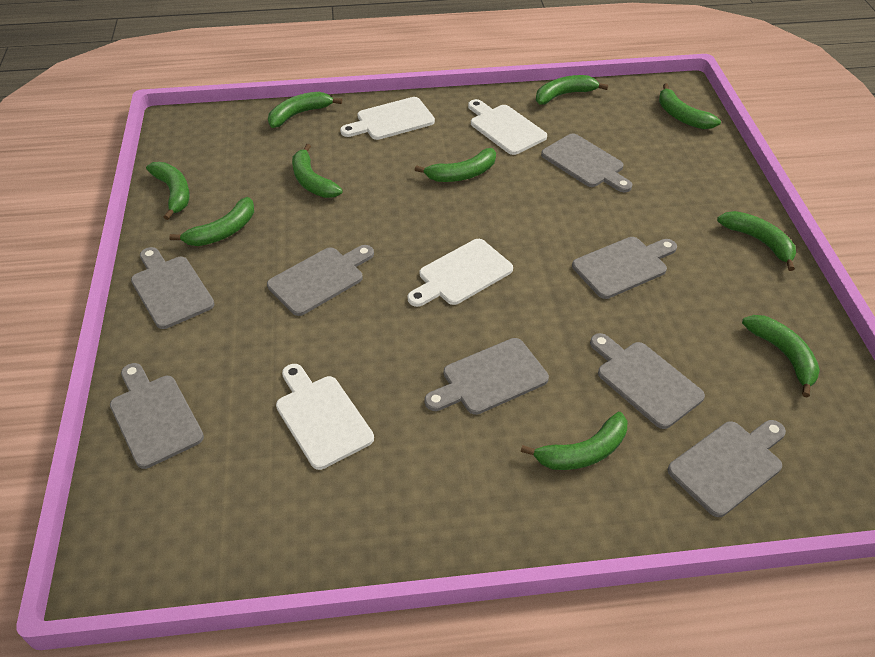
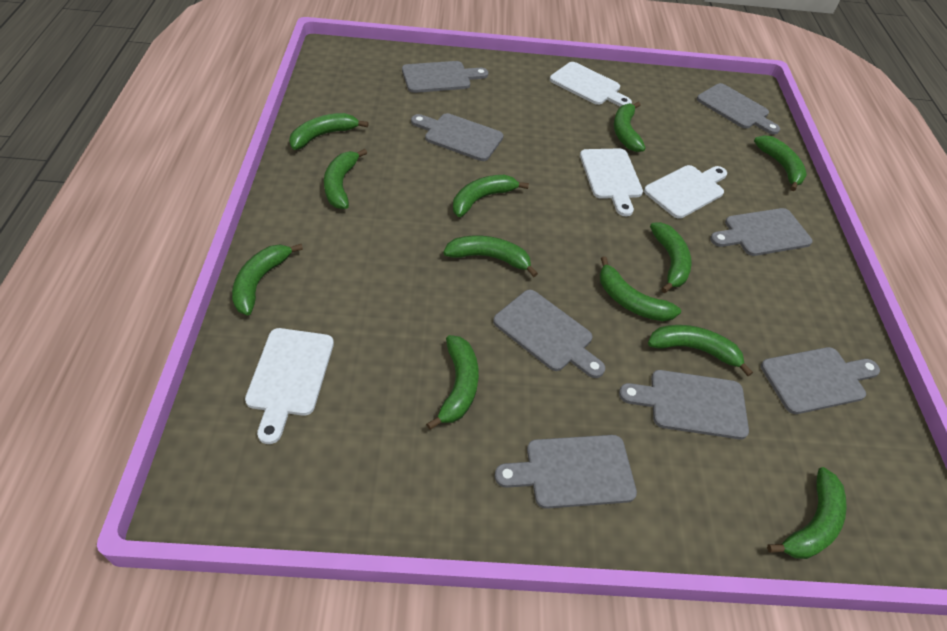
green banana: 10 -> 12

